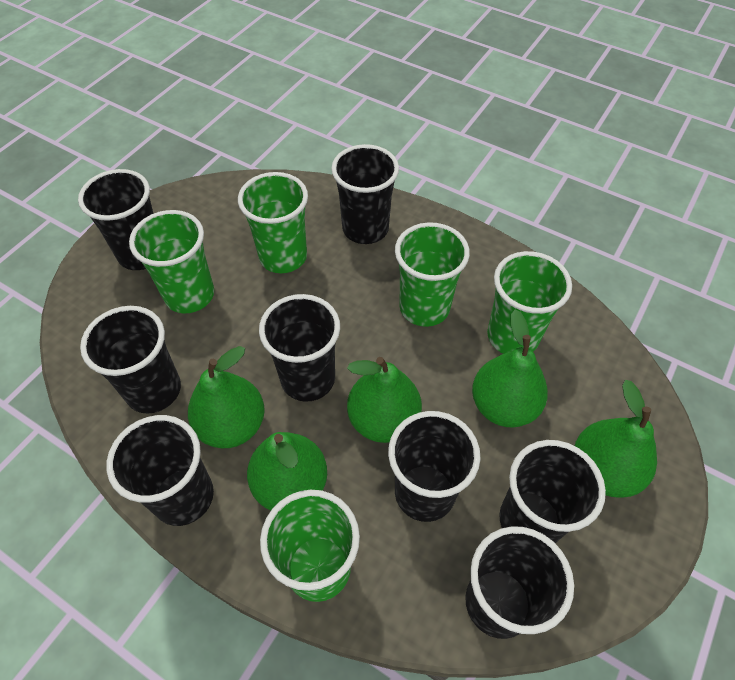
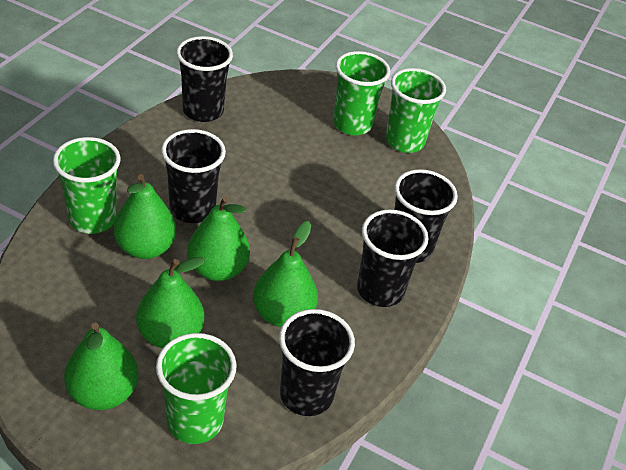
black cup: 8 -> 5
green cup: 5 -> 4

